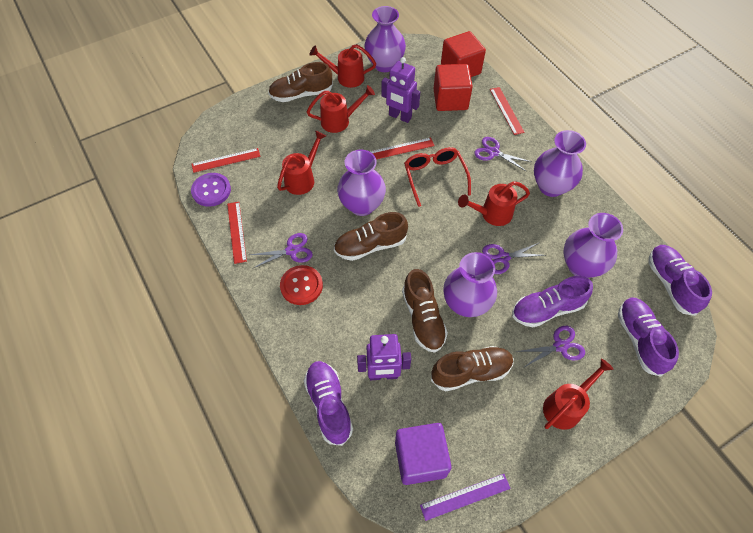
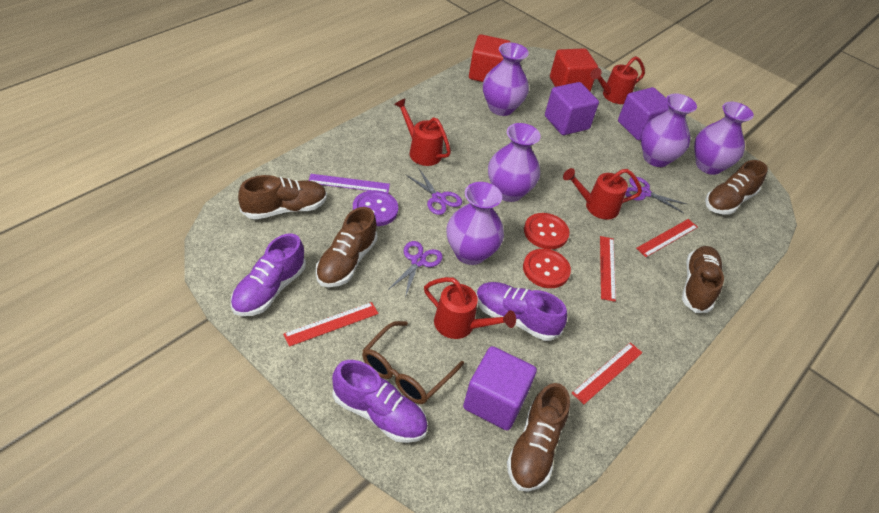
brown glasses: 0 -> 1
brown shoe: 4 -> 5
purple cube: 1 -> 3
purple robot: 2 -> 0
purple scissors: 4 -> 3
purple shoe: 4 -> 3
red button: 1 -> 2
red glasses: 1 -> 0
red watering can: 5 -> 4

